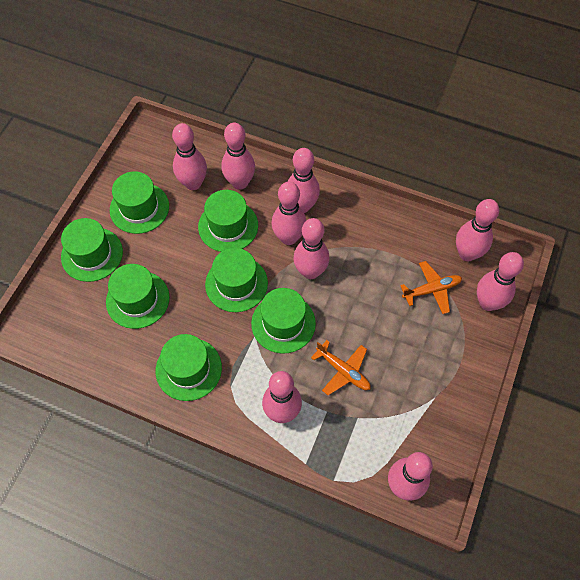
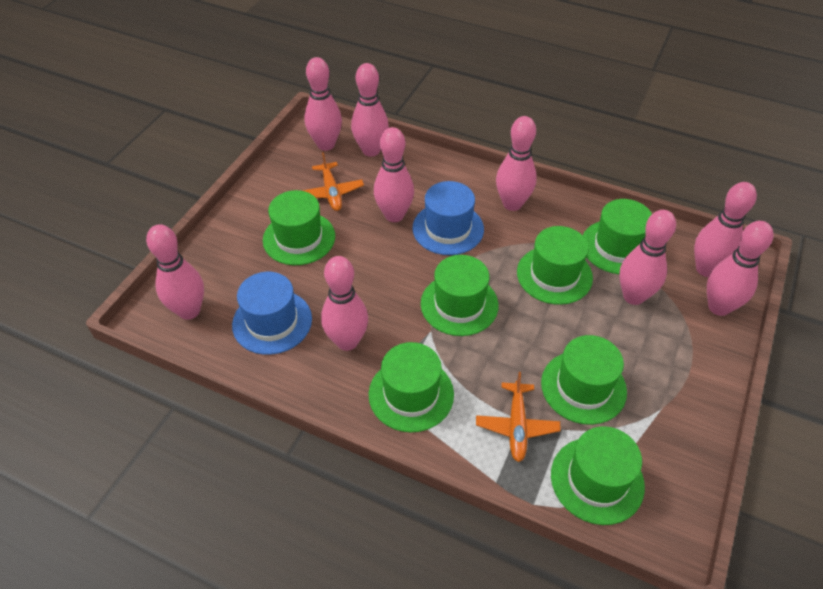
blue hat: 0 -> 2

